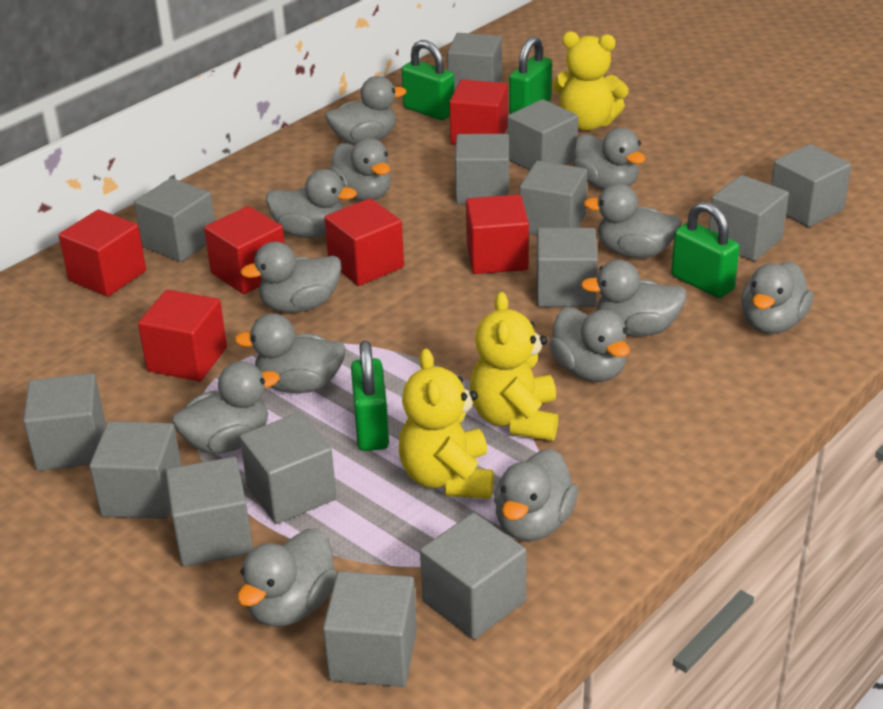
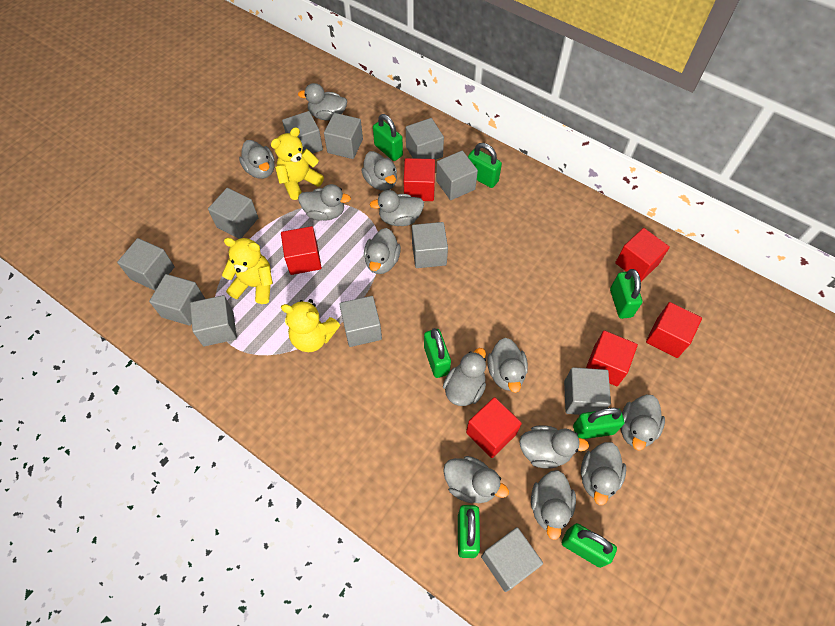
green padlock: 4 -> 7
grey cube: 14 -> 12

